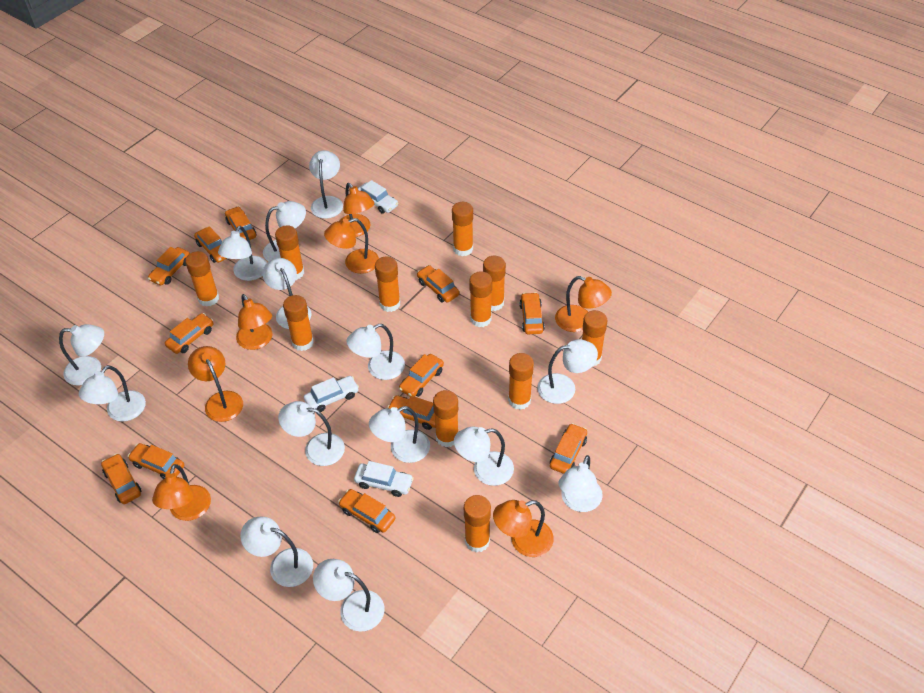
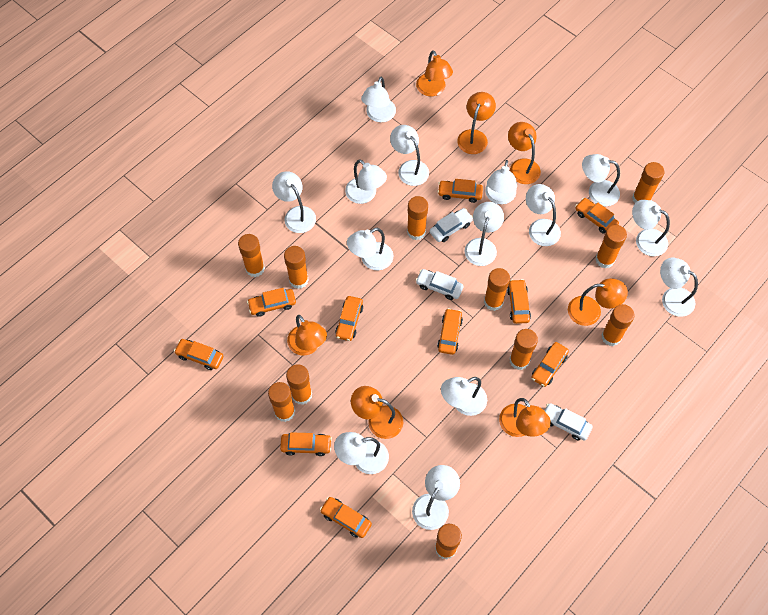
orange car: 12 -> 10

